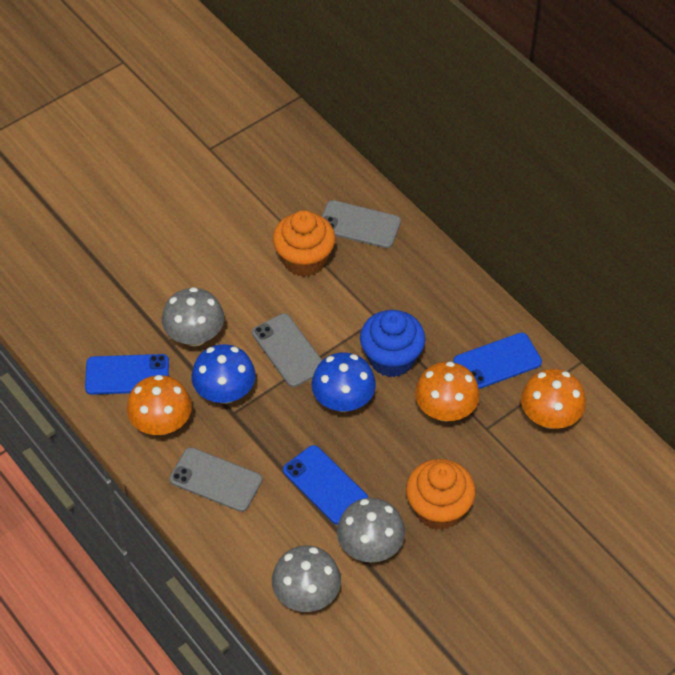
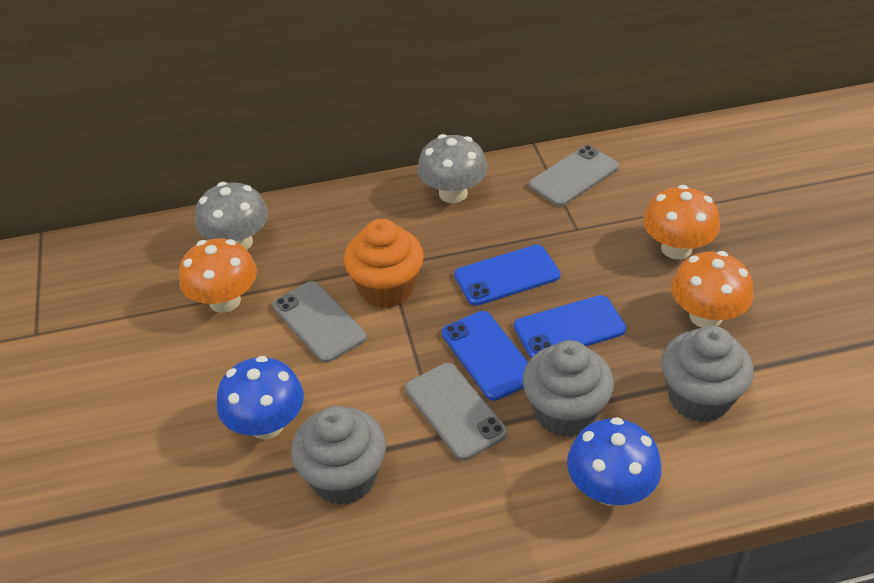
blue cupcake: 1 -> 0
grey cupcake: 0 -> 3
grey mushroom: 3 -> 2
orange cupcake: 2 -> 1

